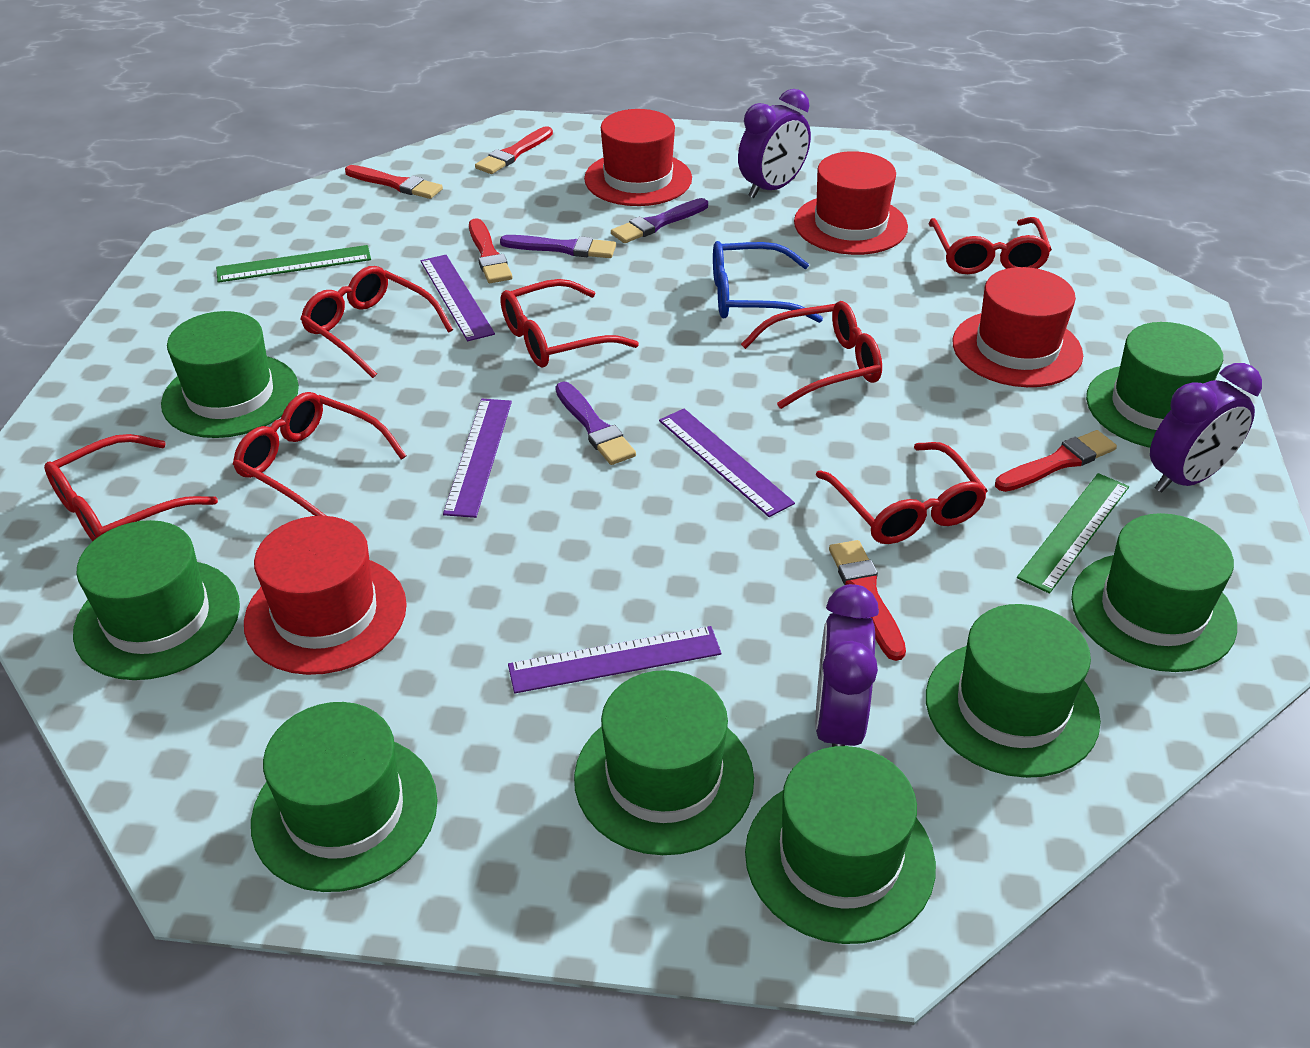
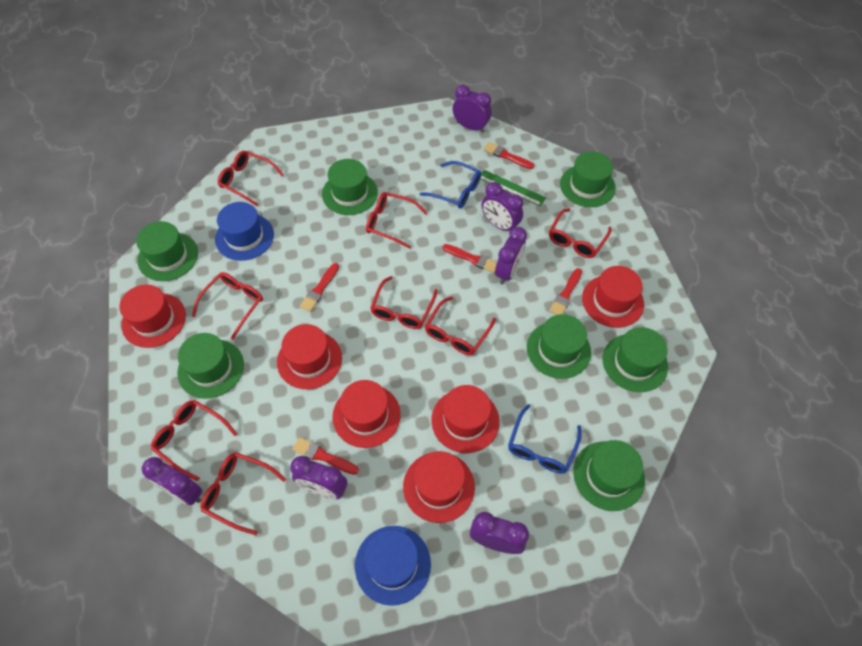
blue glasses: 1 -> 2
blue hat: 0 -> 2
green hat: 8 -> 7
green ruler: 2 -> 1
purple brush: 3 -> 0
purple clock: 3 -> 6
purple ruler: 4 -> 0
red glasses: 7 -> 8
red hat: 4 -> 6

